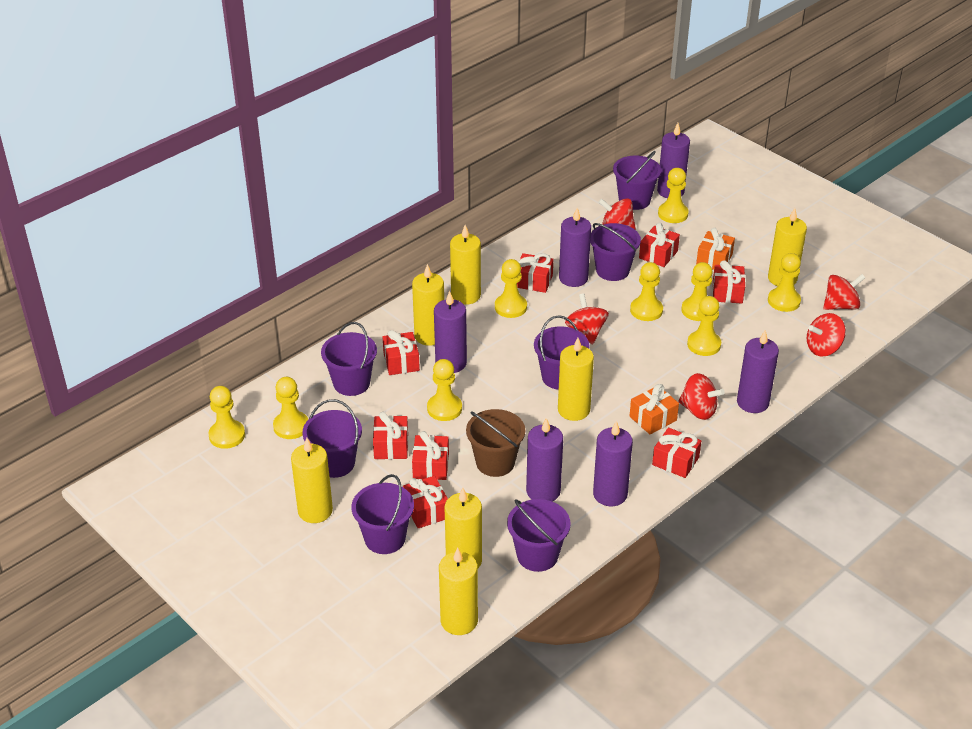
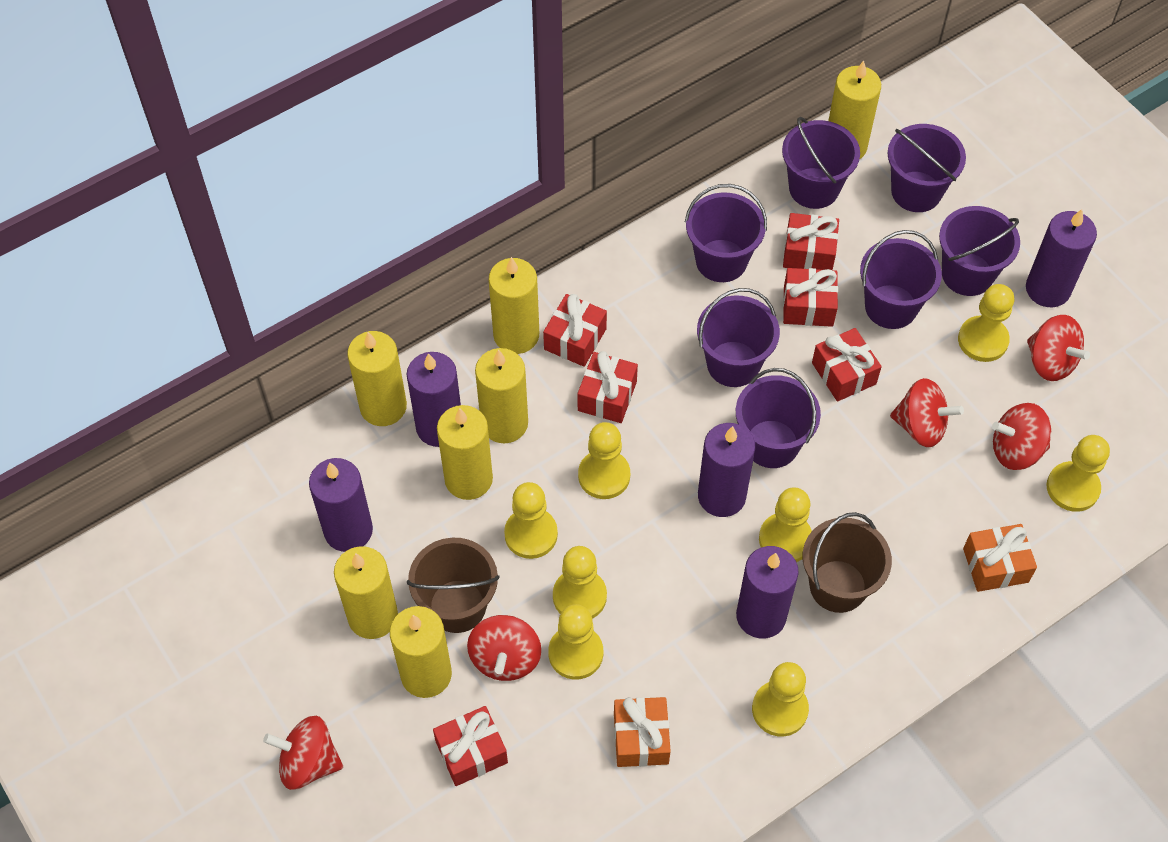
brown bucket: 1 -> 2
purple candle: 6 -> 5
red gift: 8 -> 6
yellow pawn: 9 -> 8

